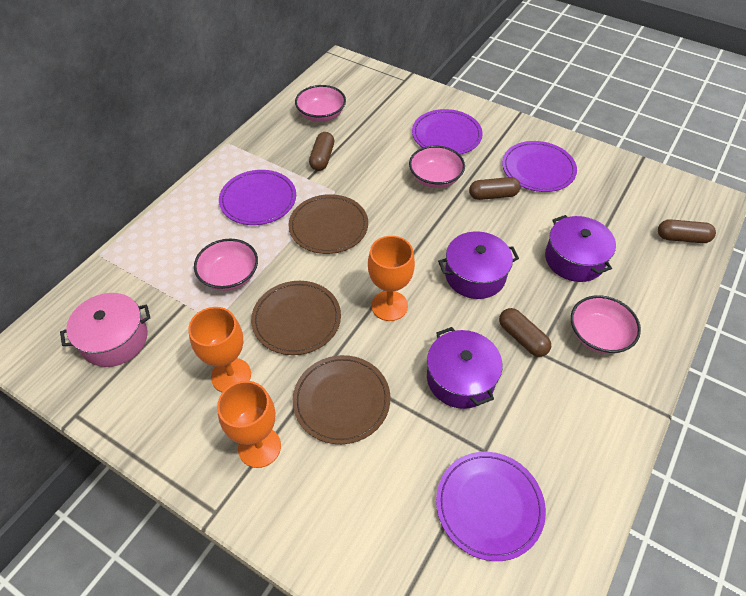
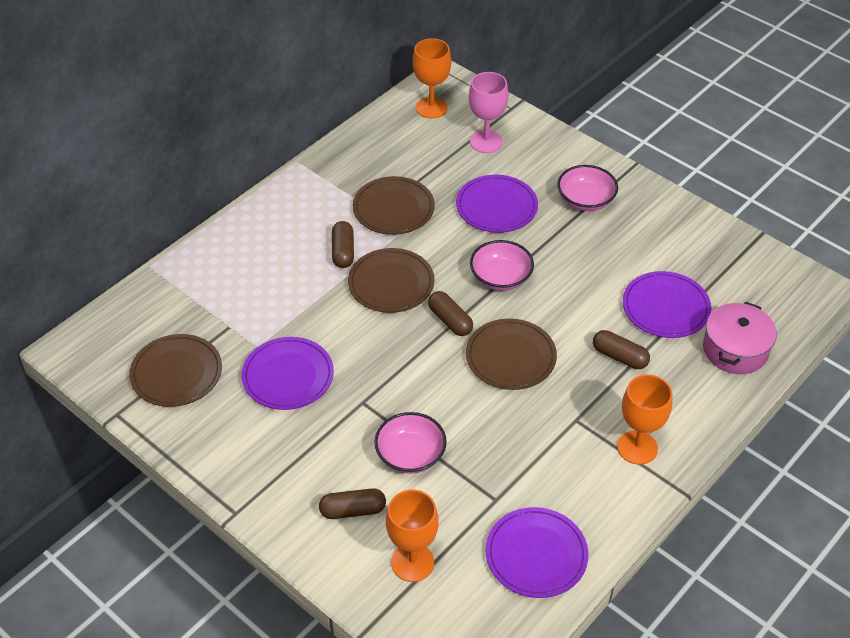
brown plate: 3 -> 4
pink bowl: 4 -> 3
pink goblet: 0 -> 1
purple pot: 3 -> 0

